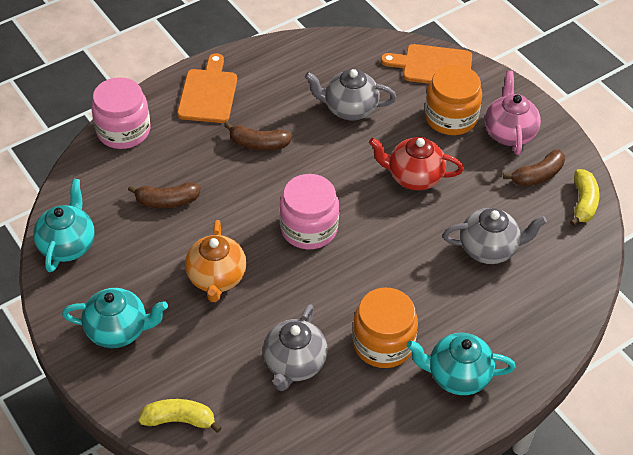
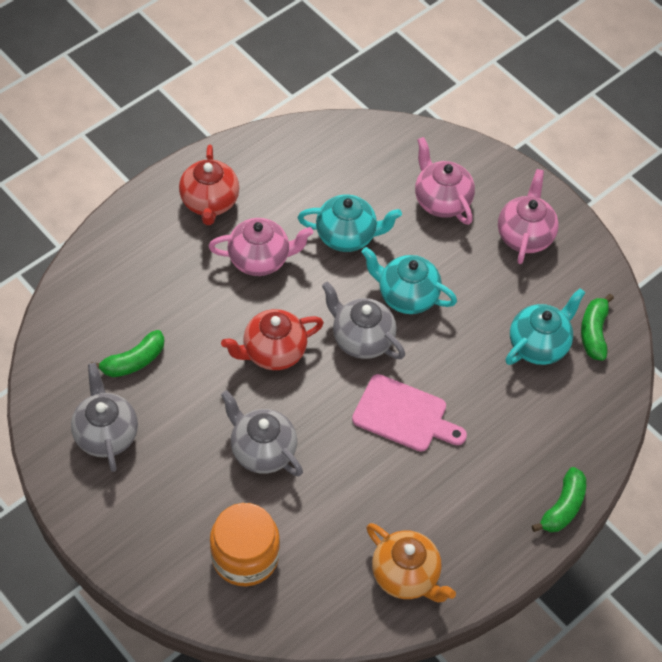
brown banana: 3 -> 0
green banana: 0 -> 3
orange cutting board: 2 -> 0
orange jar: 2 -> 1
pink cutting board: 0 -> 1
pink jar: 2 -> 0
pink teapot: 1 -> 3
red teapot: 1 -> 2
yellow banana: 2 -> 0

